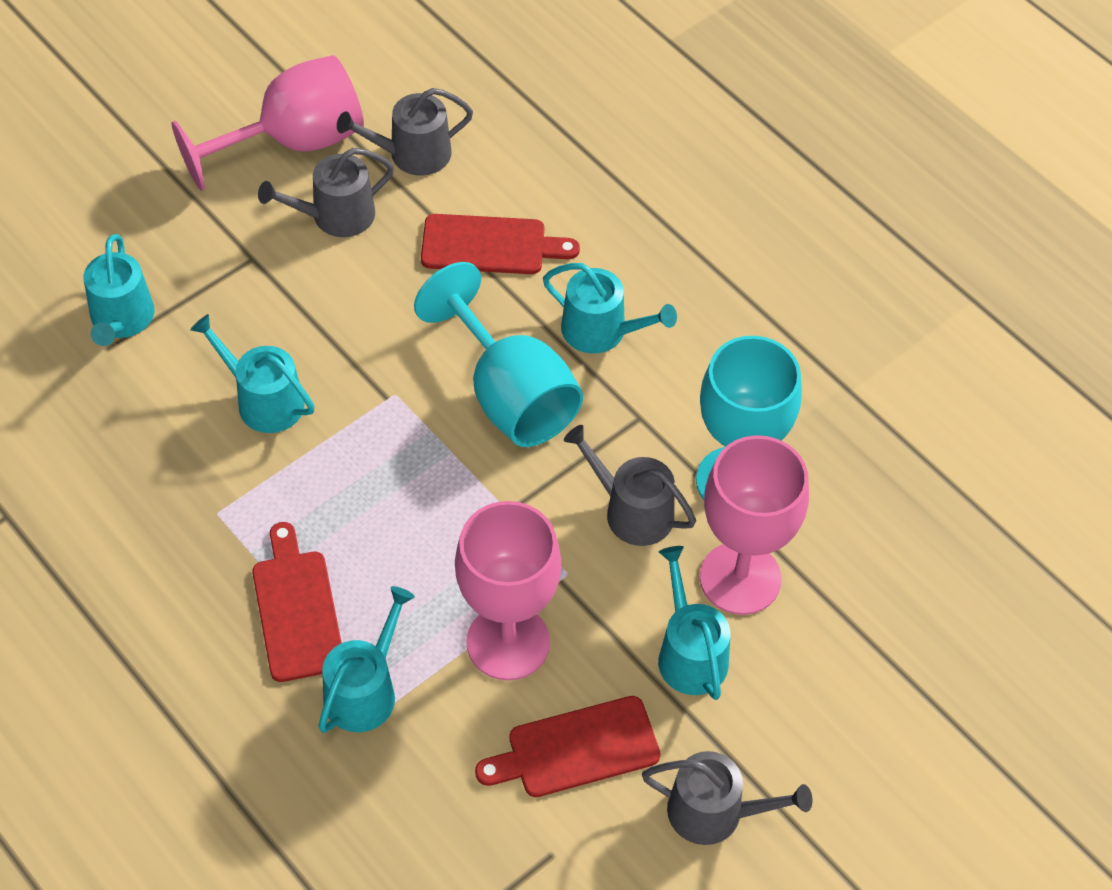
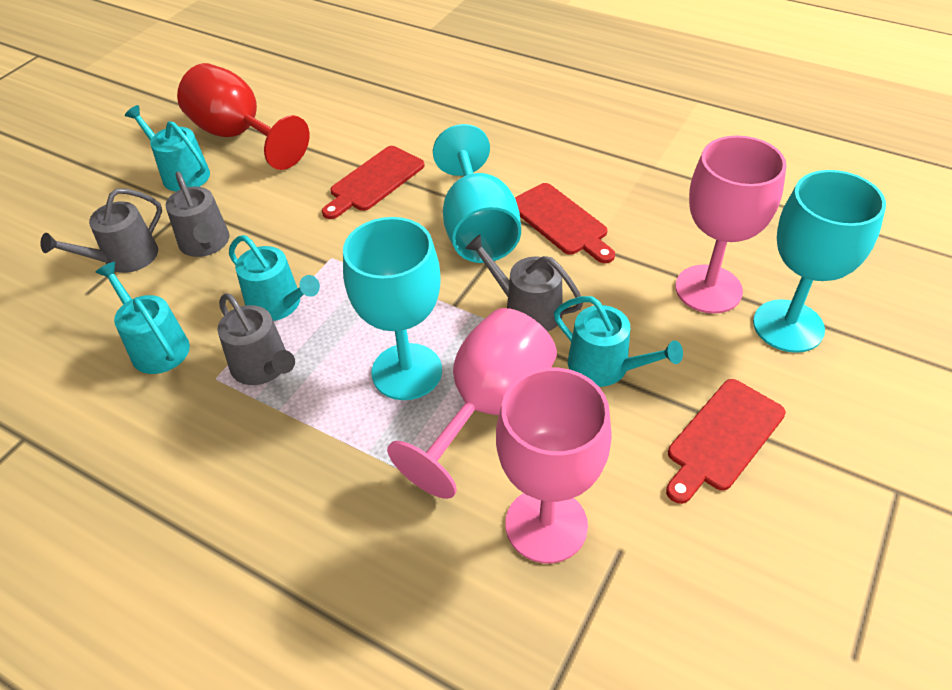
red goblet: 0 -> 1
turquoise goblet: 2 -> 3
turquoise watering can: 5 -> 4

